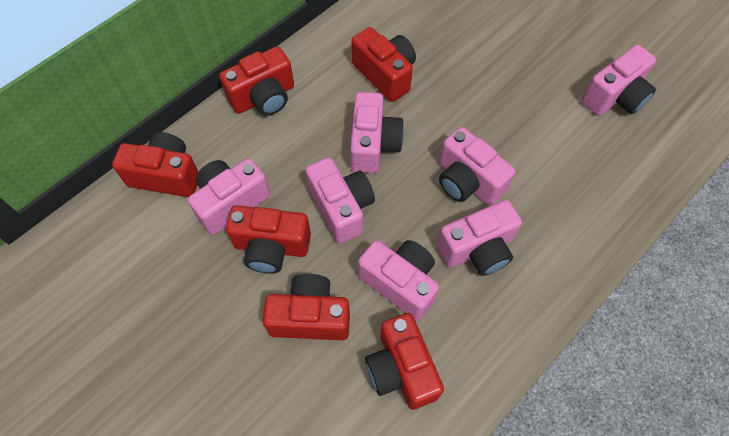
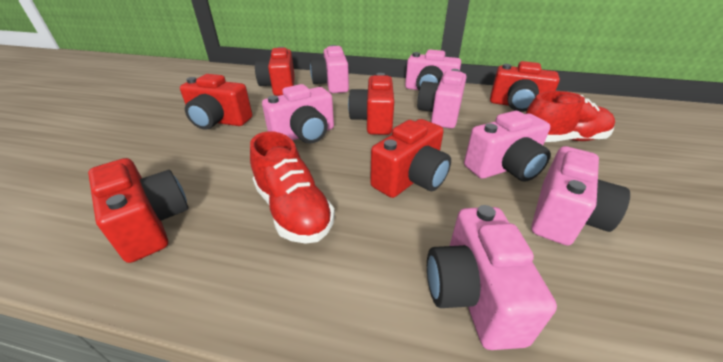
red shoe: 0 -> 2

